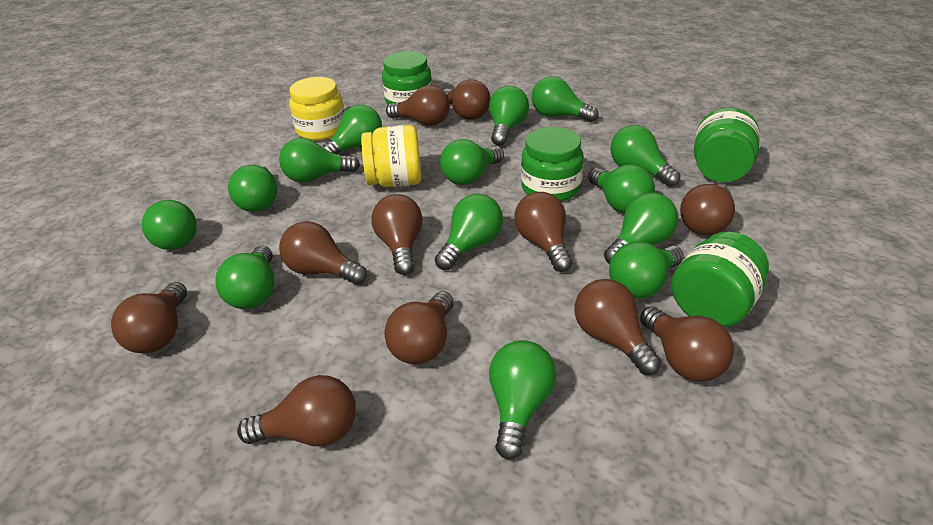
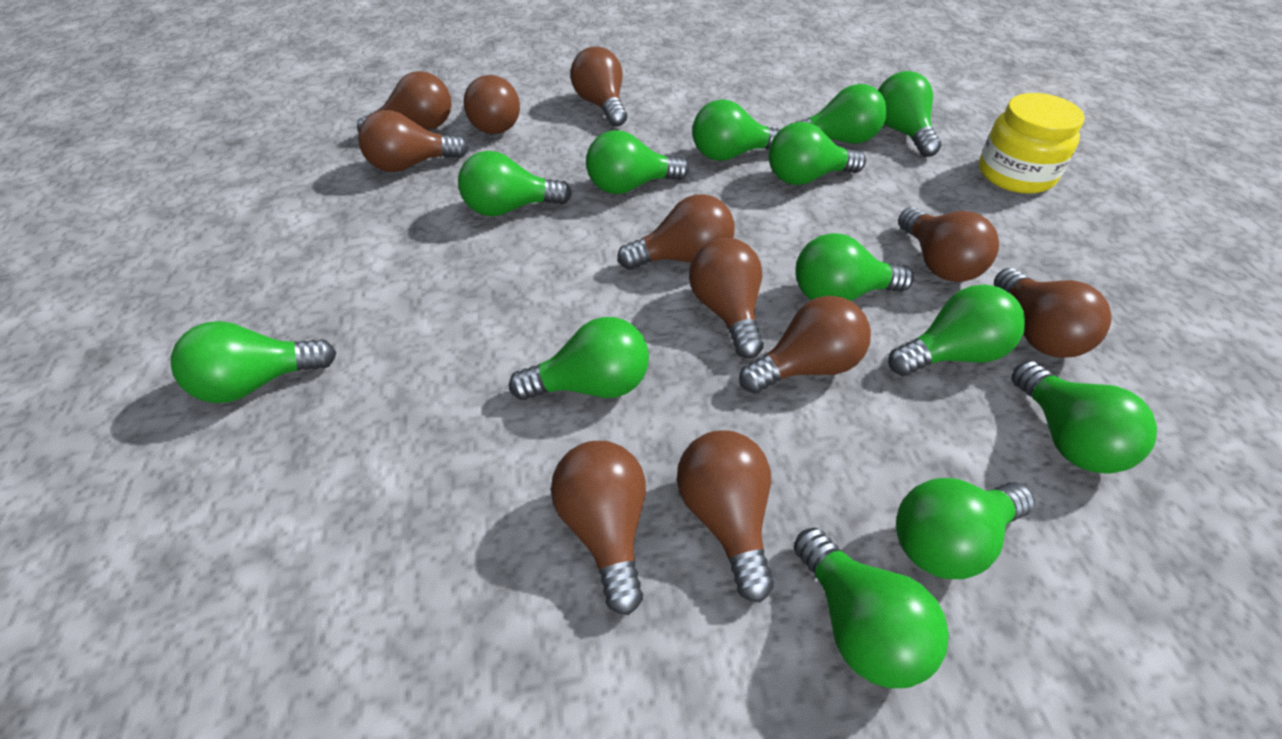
green jar: 4 -> 0
green light bulb: 14 -> 13
yellow jar: 2 -> 1

